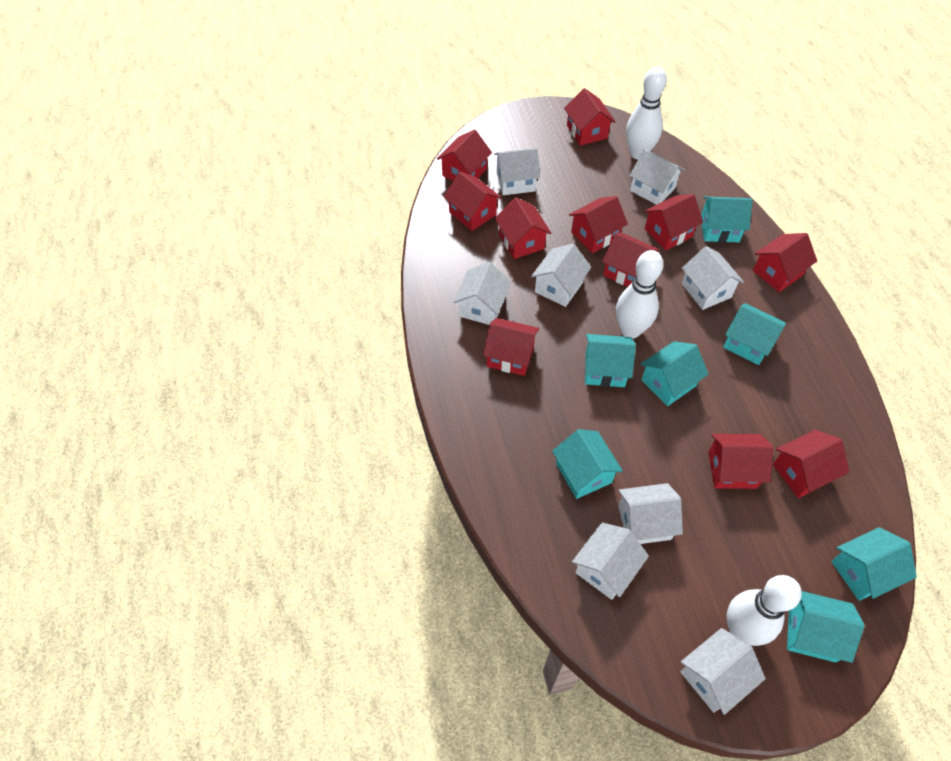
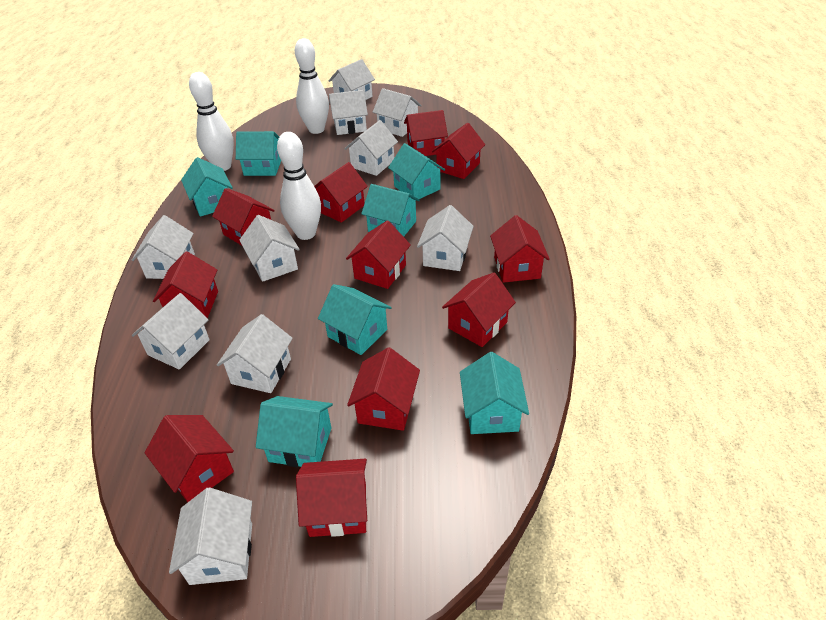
white house: 8 -> 10

